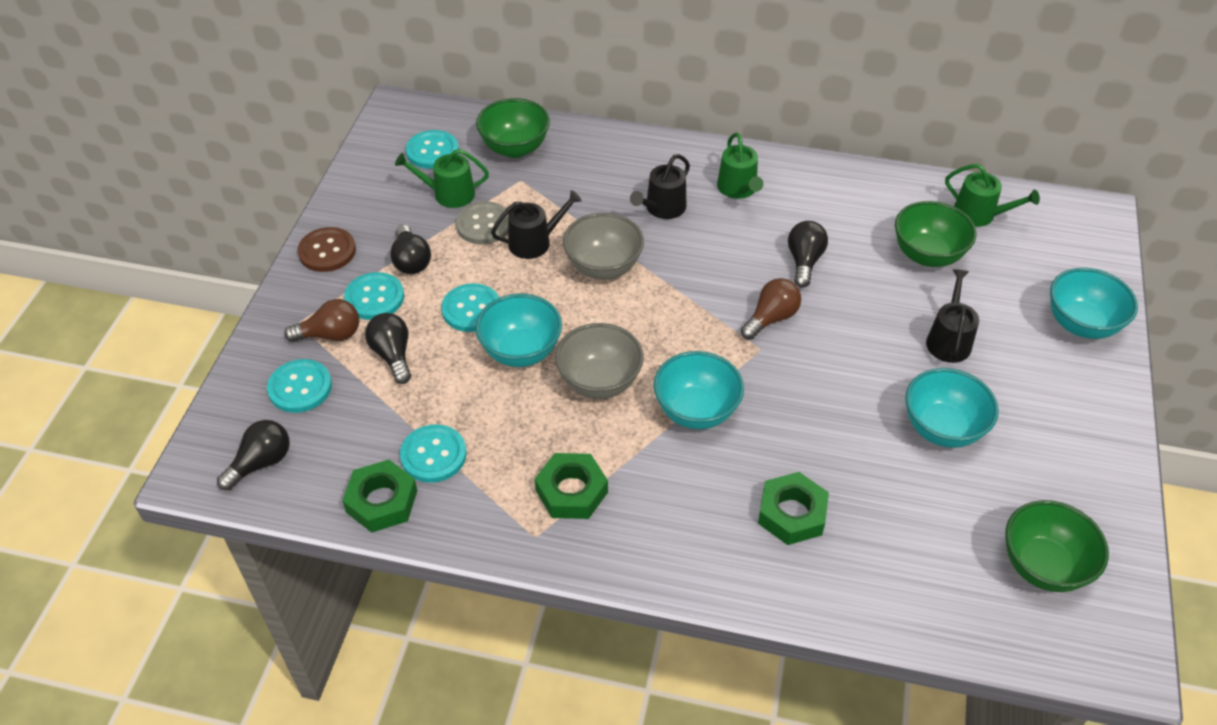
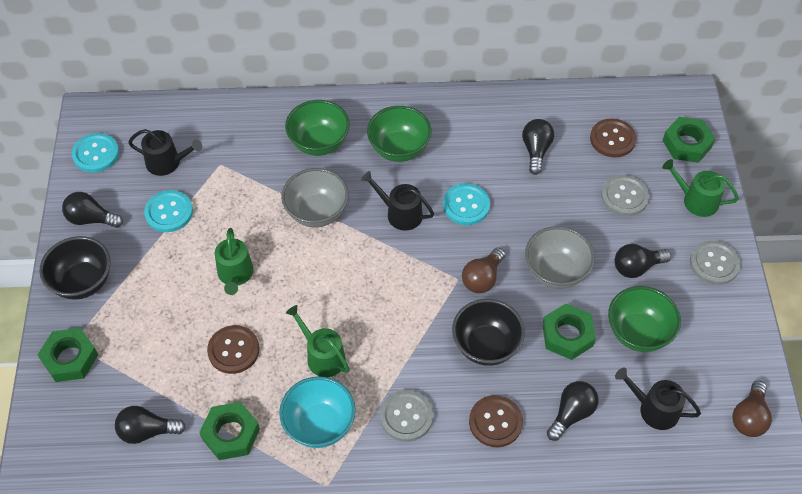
black bowl: 0 -> 2
black light bulb: 4 -> 5
brown button: 1 -> 3
green nut: 3 -> 4
grey button: 1 -> 3
turquoise bowl: 4 -> 1
turquoise button: 5 -> 3

